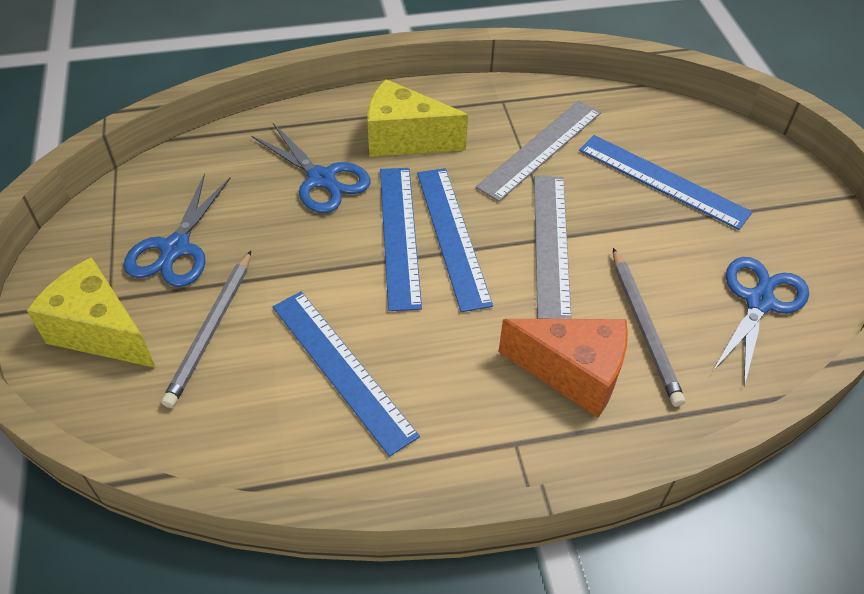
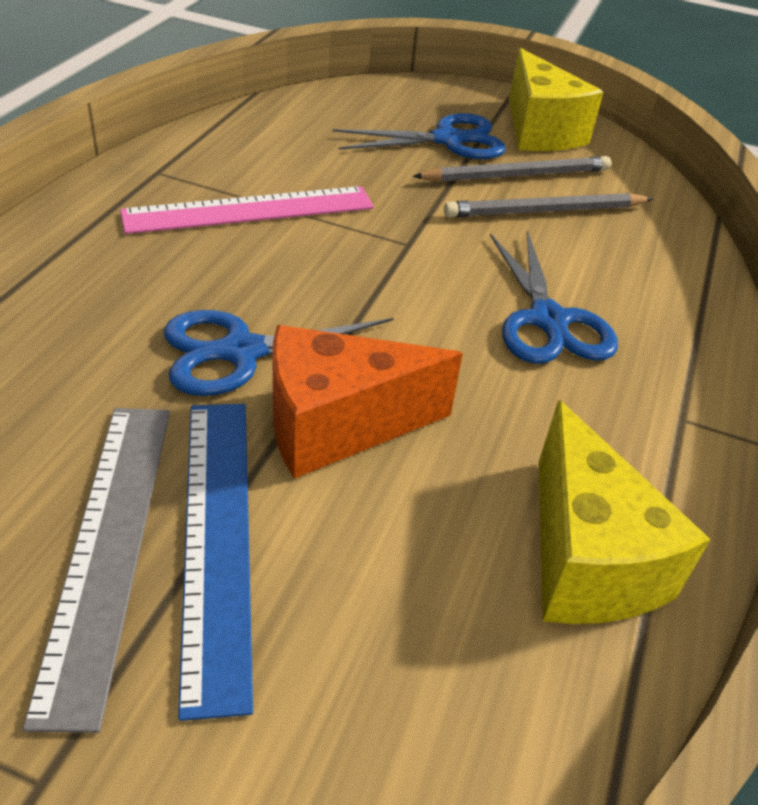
blue ruler: 4 -> 1
grey ruler: 2 -> 1
pink ruler: 0 -> 1

